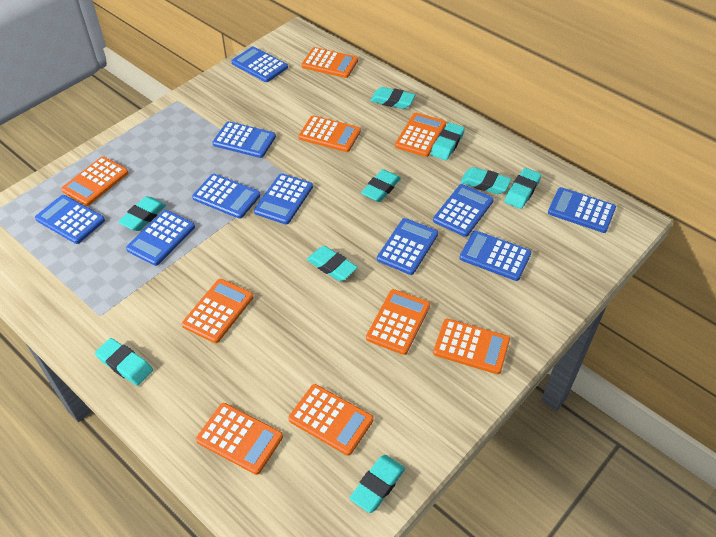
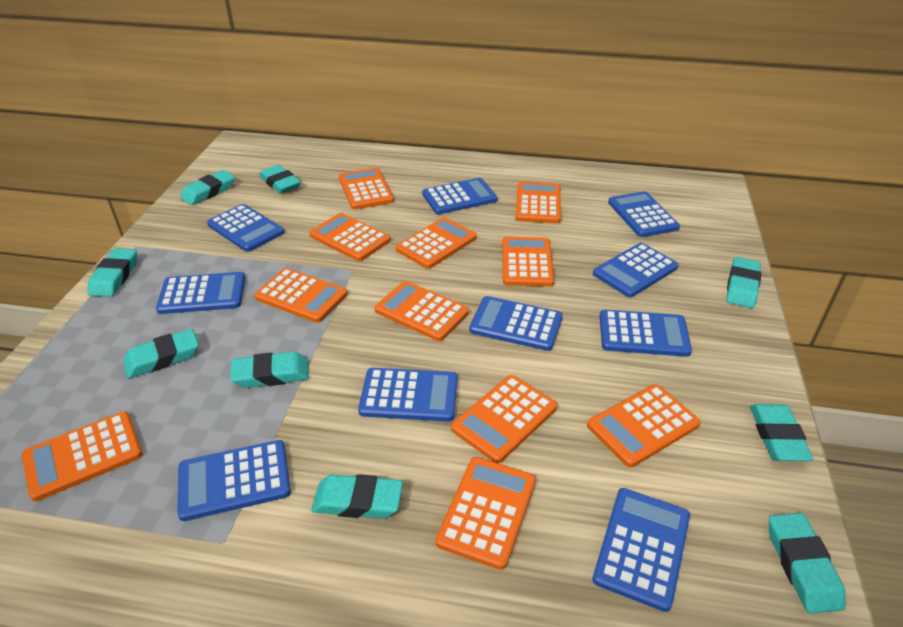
orange calculator: 9 -> 11

